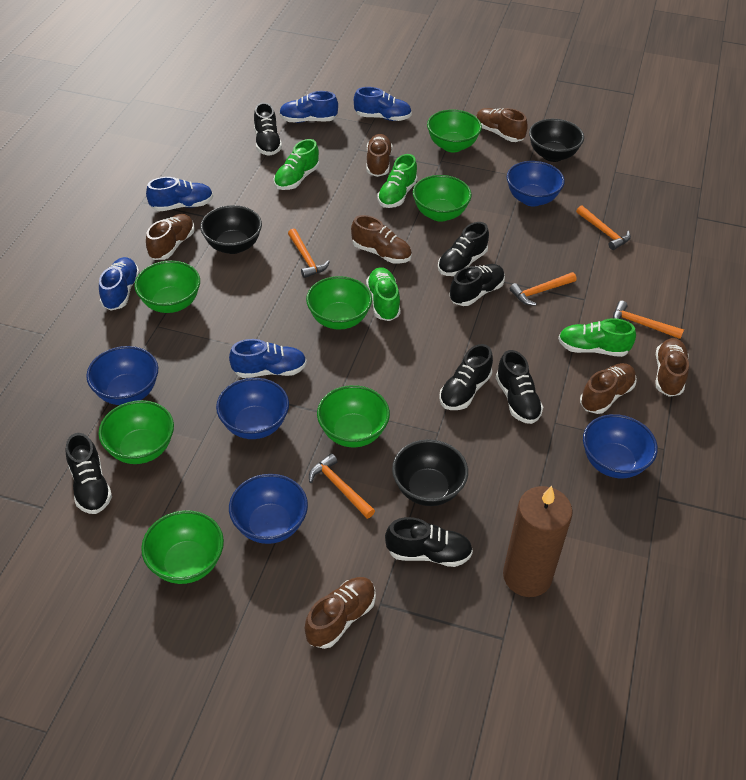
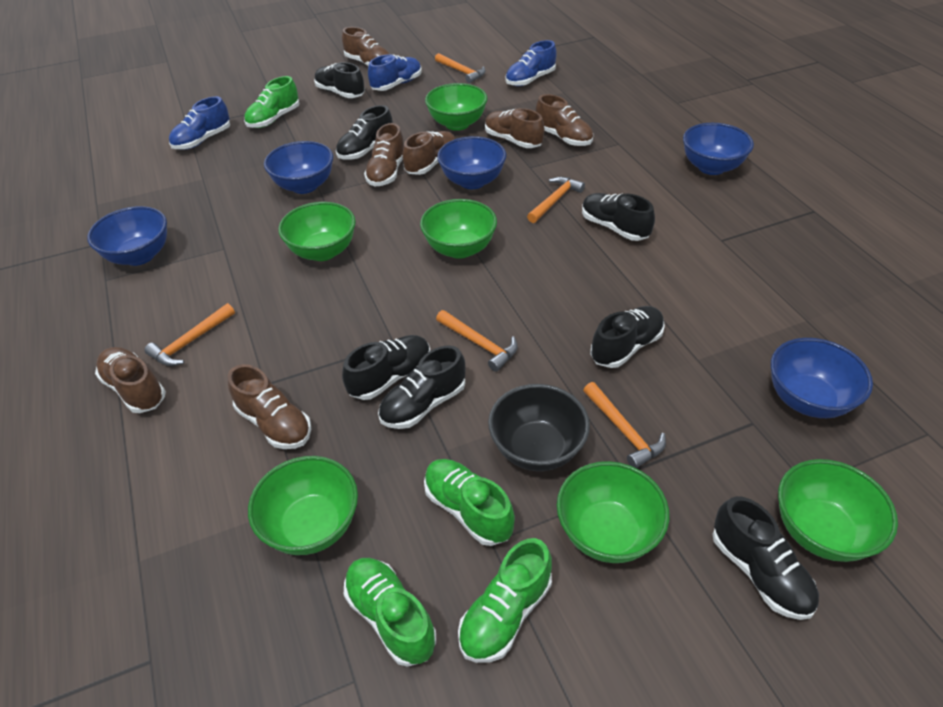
black bowl: 3 -> 1
blue shoe: 5 -> 3
brown candle: 1 -> 0
green bowl: 7 -> 6

